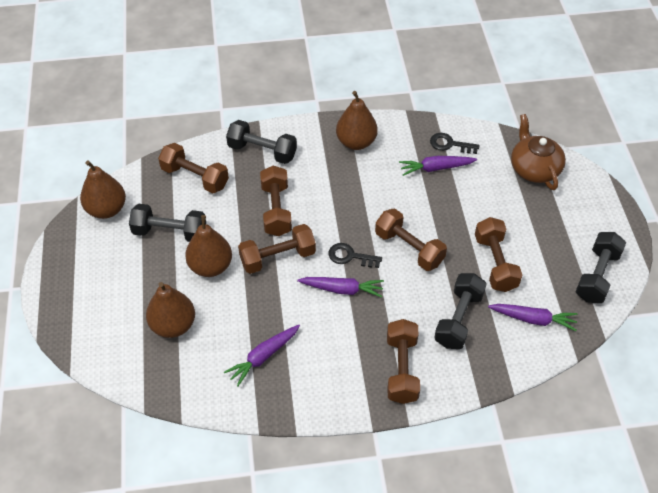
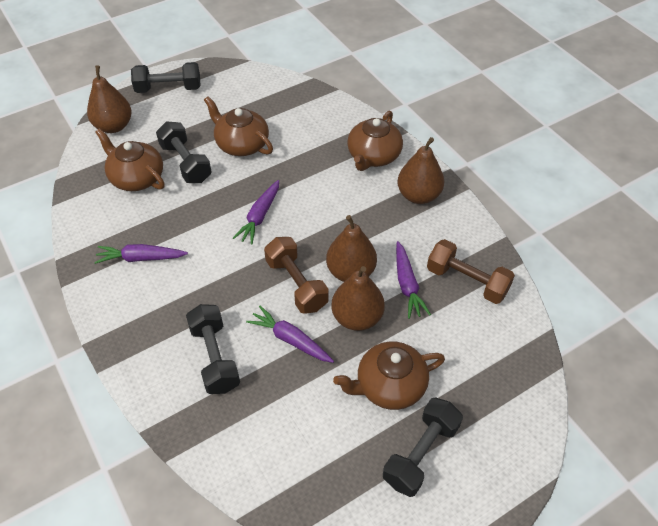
black key: 2 -> 0
brown dumbbell: 6 -> 2
brown teapot: 1 -> 4

